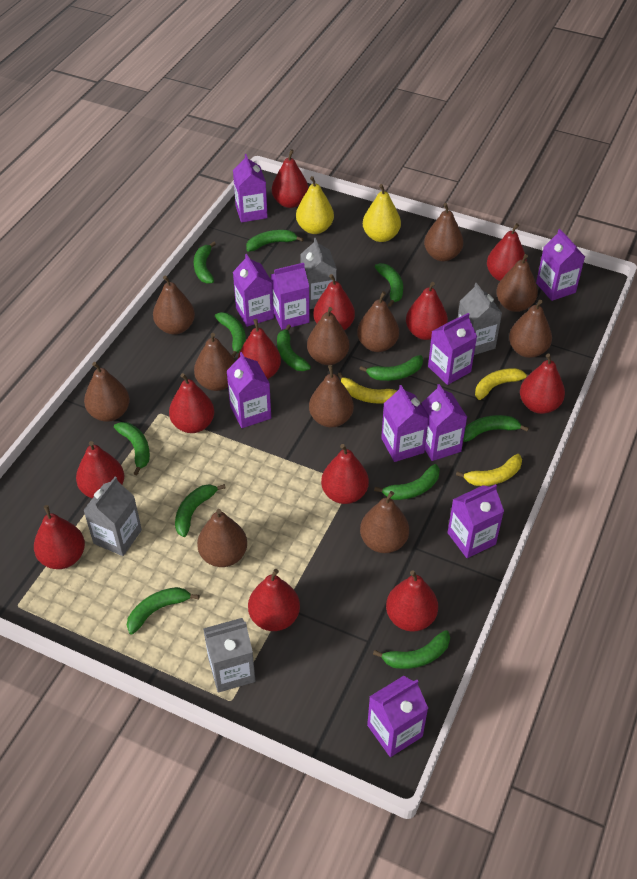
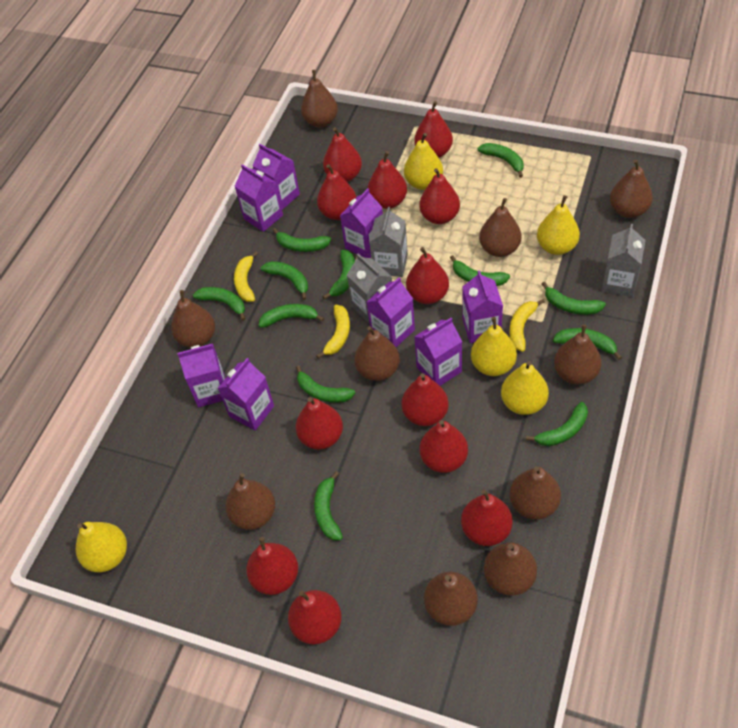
brown pear: 11 -> 10
grey carton: 4 -> 3
purple carton: 10 -> 8
yellow pear: 2 -> 5

